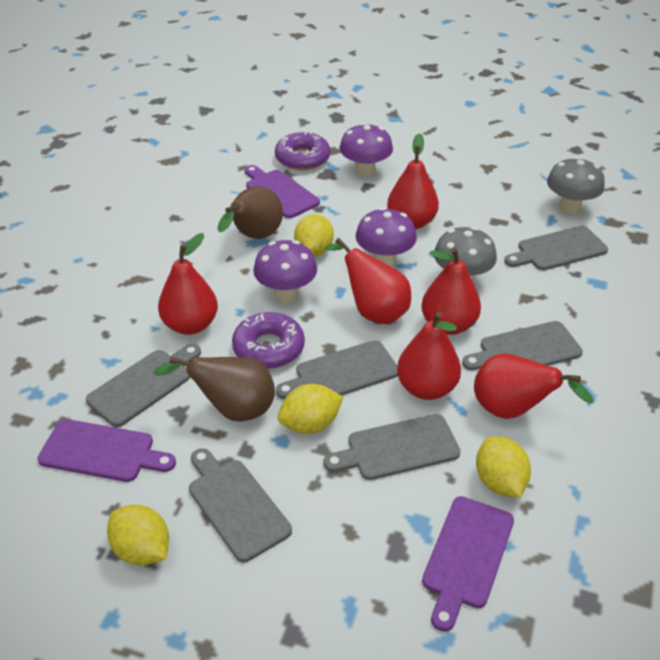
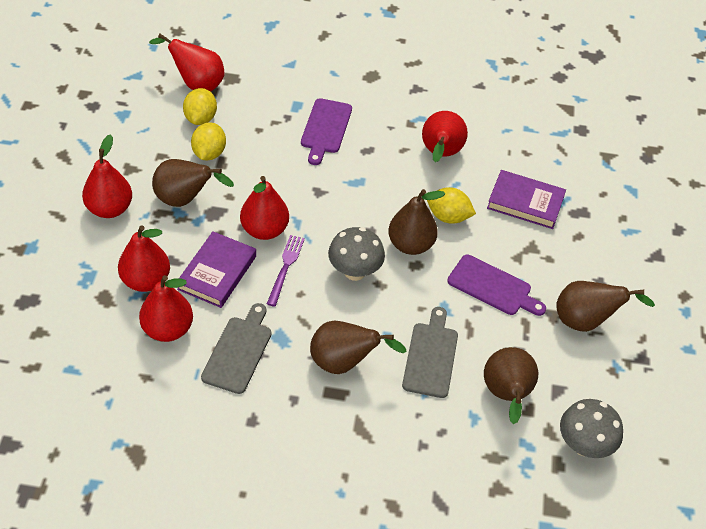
brown pear: 2 -> 5
grey cutting board: 6 -> 2
purple book: 0 -> 2
purple cutting board: 3 -> 2
purple donut: 2 -> 0
purple fork: 0 -> 1
purple mushroom: 3 -> 0
yellow lemon: 4 -> 3

